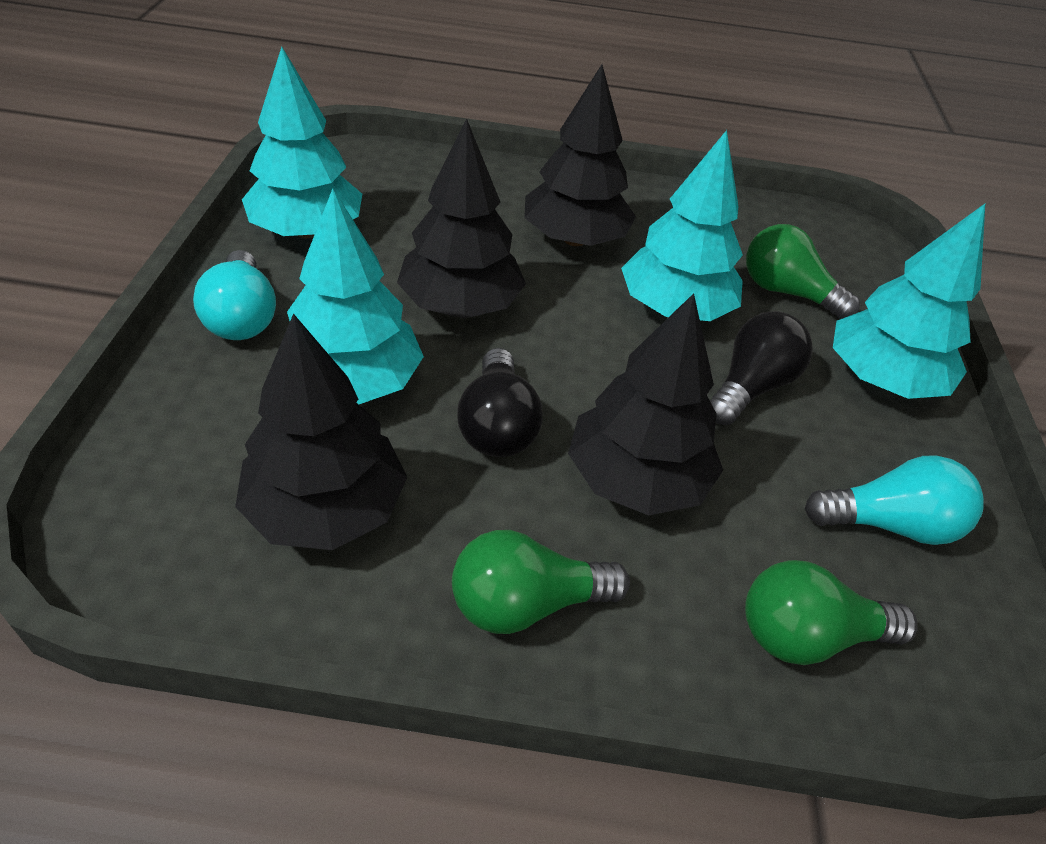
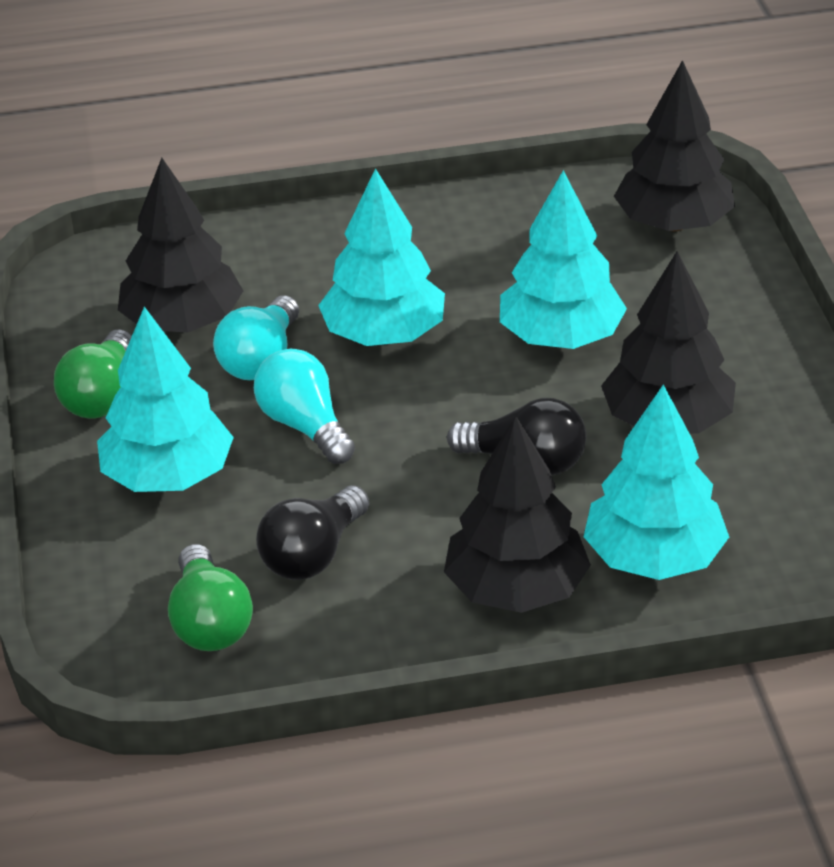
green light bulb: 3 -> 2

